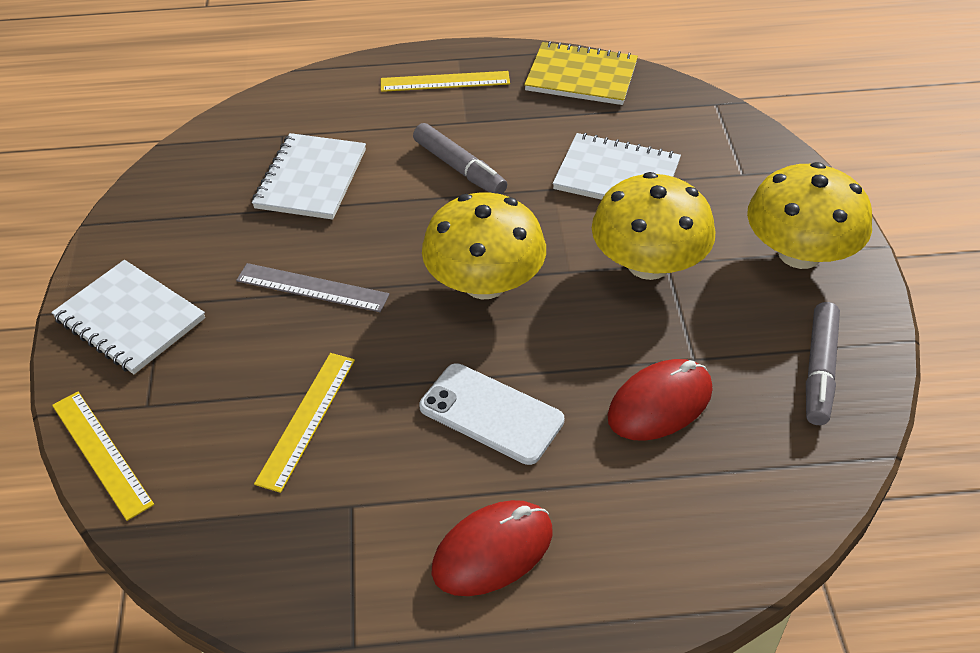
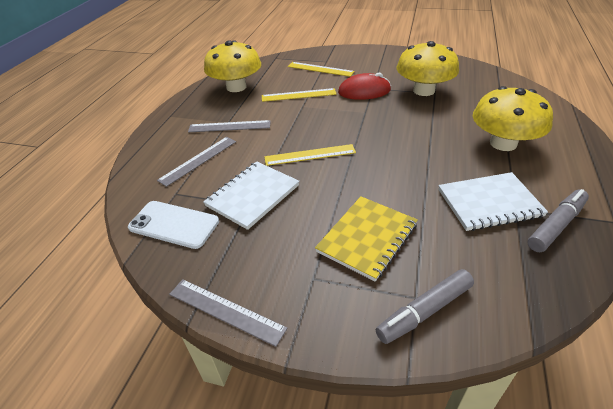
grey ruler: 1 -> 3
red mouse: 2 -> 1
white notebook: 3 -> 2

